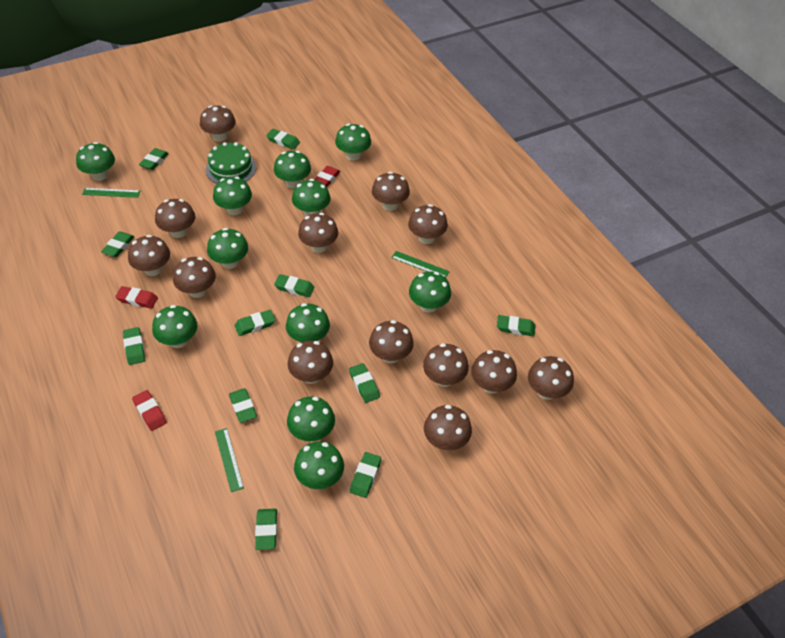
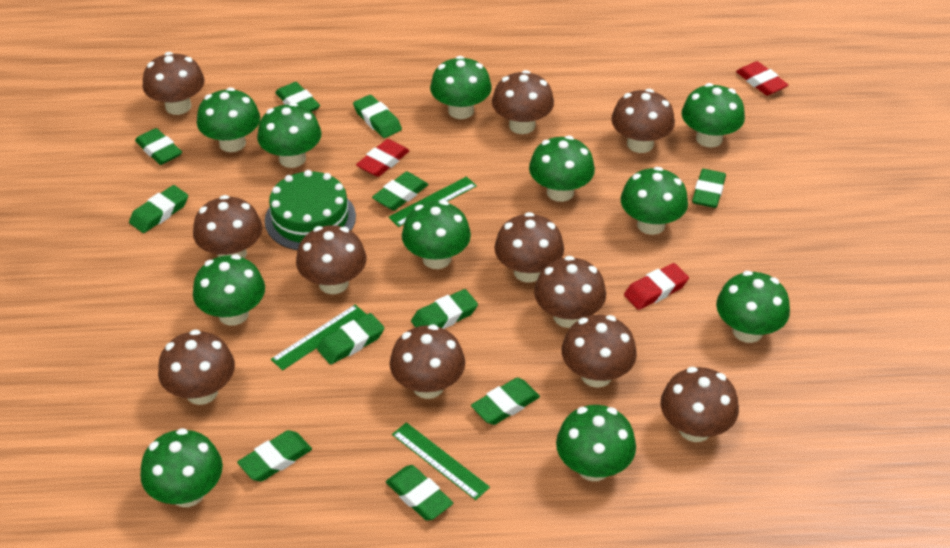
brown mushroom: 13 -> 11

